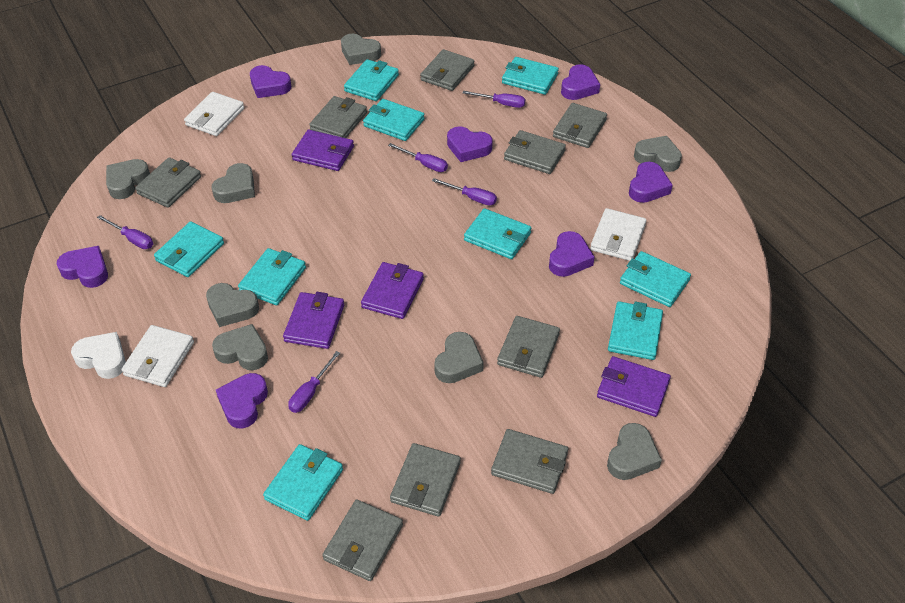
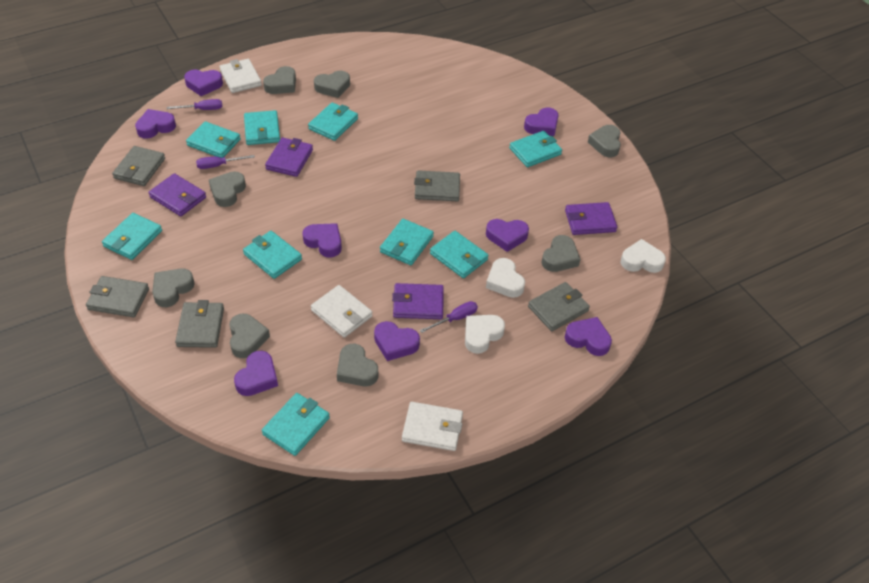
grey wallet: 9 -> 5
purple heart: 7 -> 8
purple screwdriver: 5 -> 3
white heart: 1 -> 3

